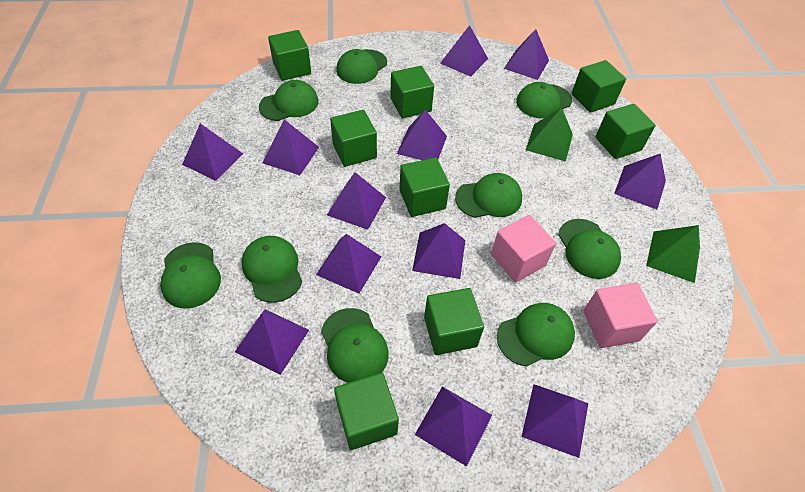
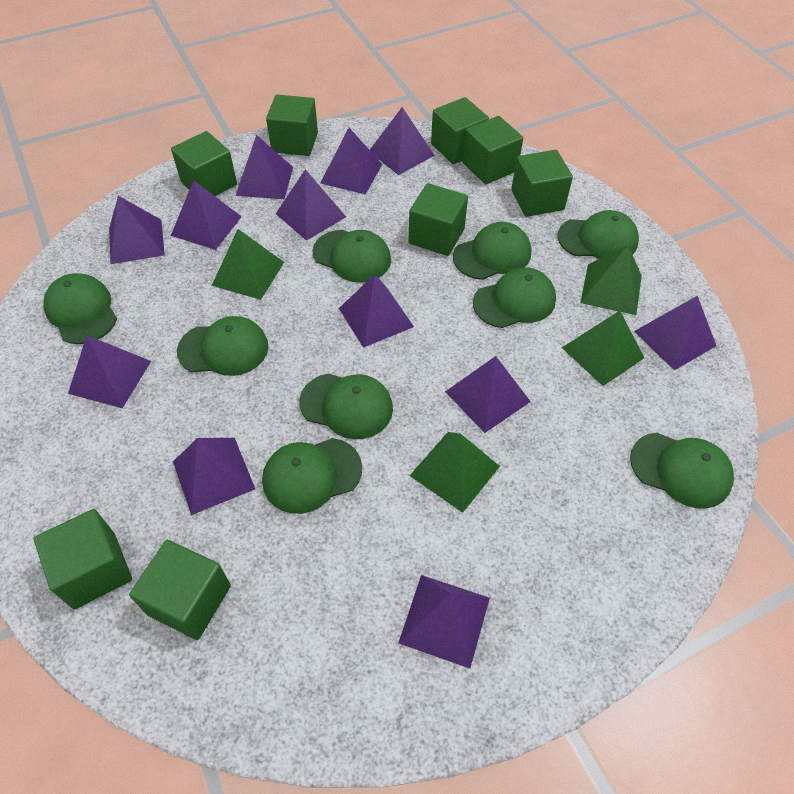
green pyramid: 2 -> 4
pink cube: 2 -> 0

